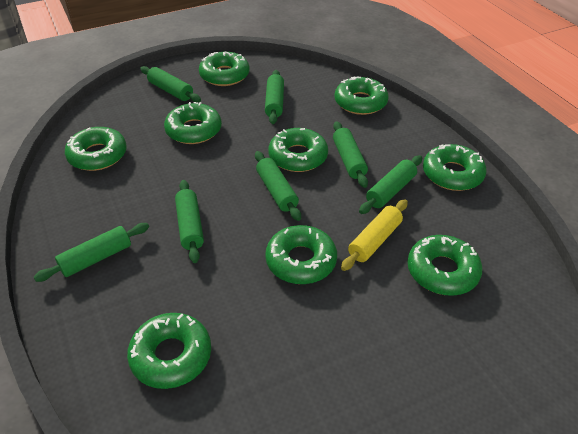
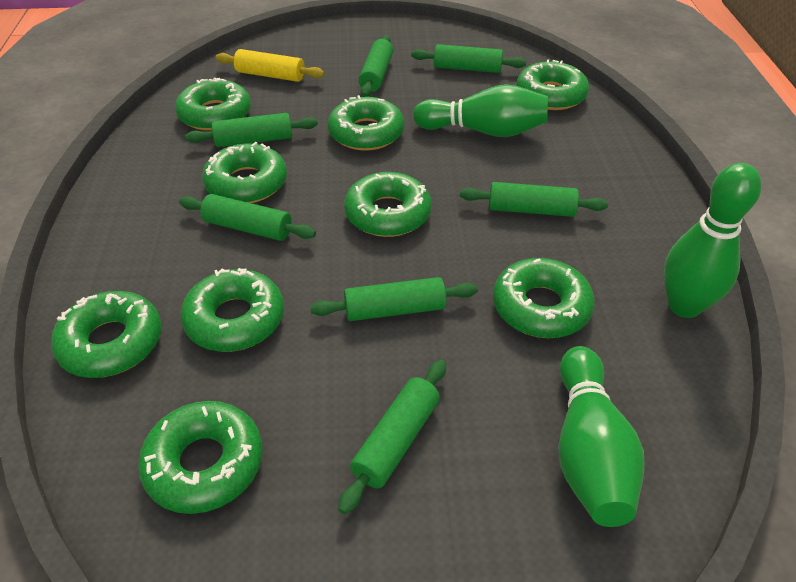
green bowling pin: 0 -> 3

